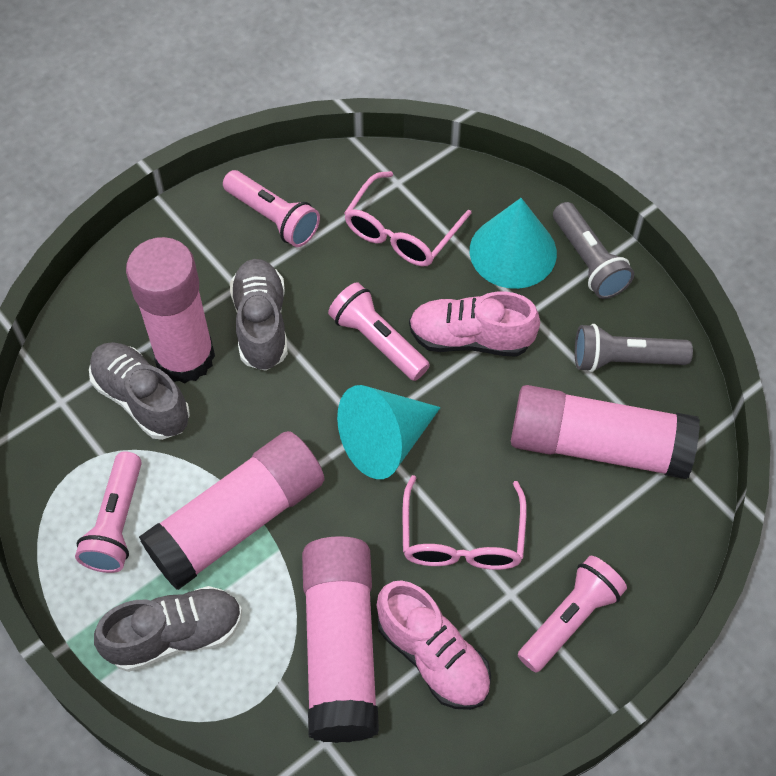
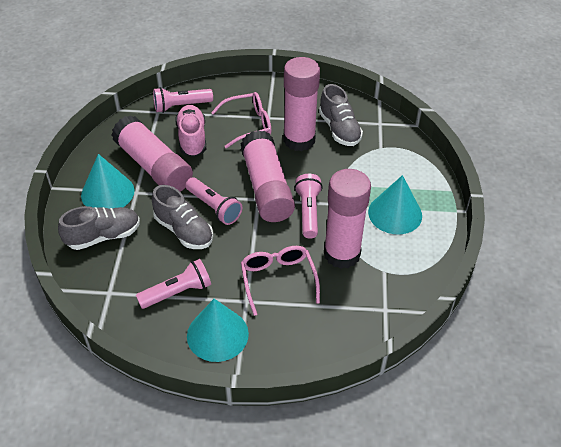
grey flashlight: 2 -> 0
pink shoe: 2 -> 1
turquoise cone: 2 -> 3

